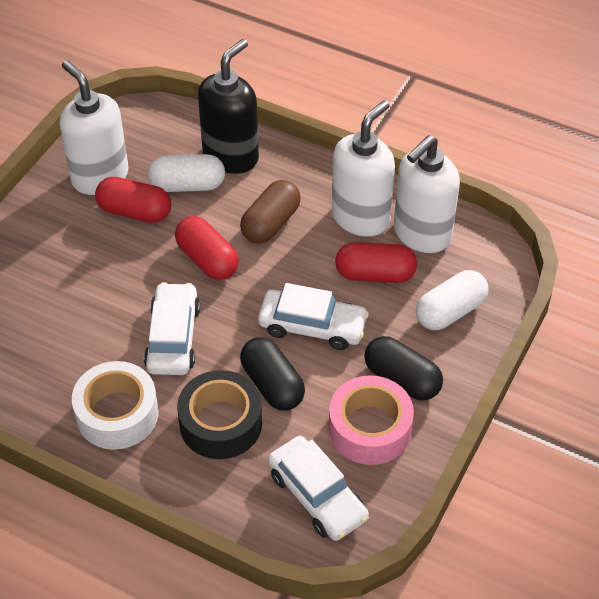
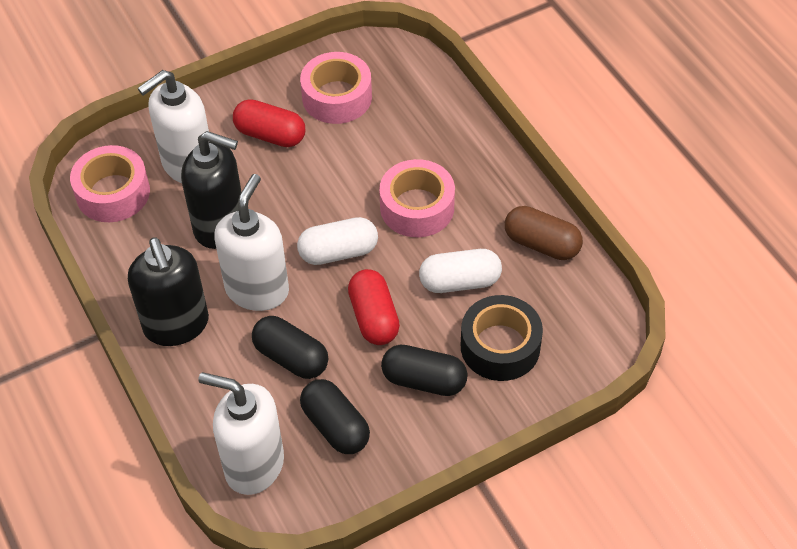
black capsule: 2 -> 3
black soap dispenser: 1 -> 2
pink tape: 1 -> 3
red capsule: 3 -> 2
white car: 3 -> 0
white tape: 1 -> 0

